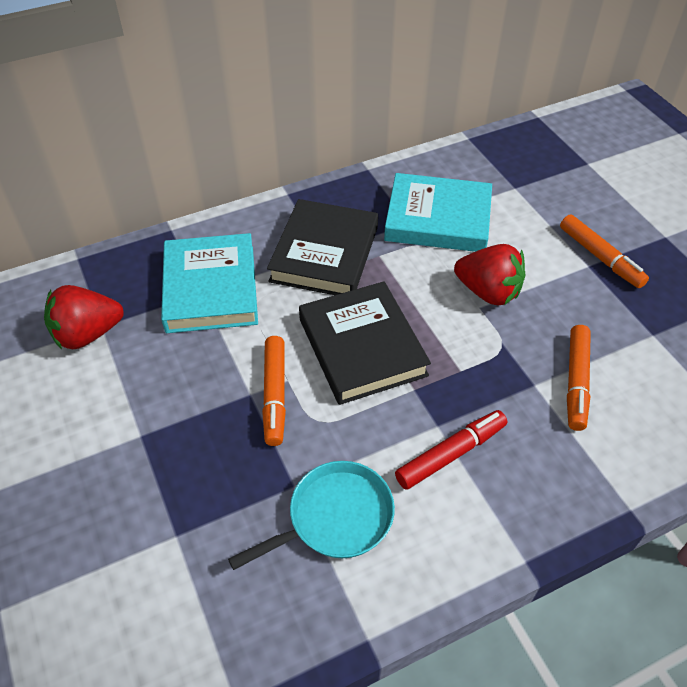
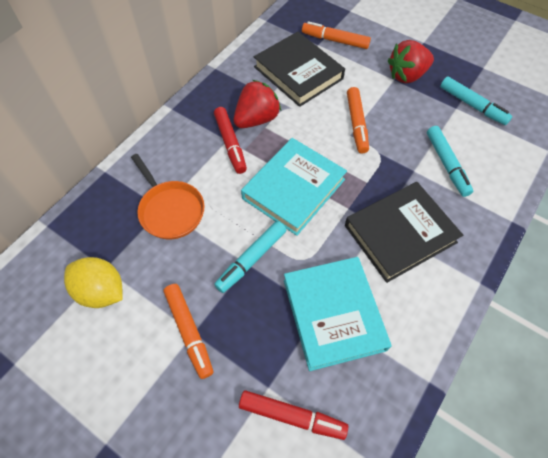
orange pan: 0 -> 1
red marker: 1 -> 2
turquoise marker: 0 -> 3
turquoise pan: 1 -> 0
yellow lemon: 0 -> 1

